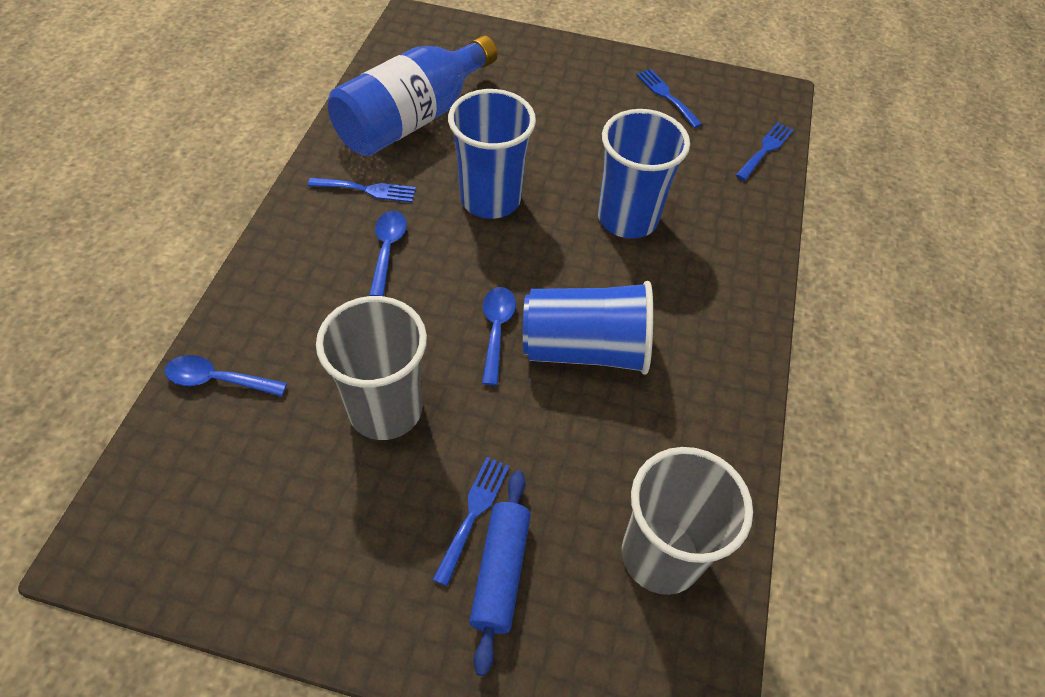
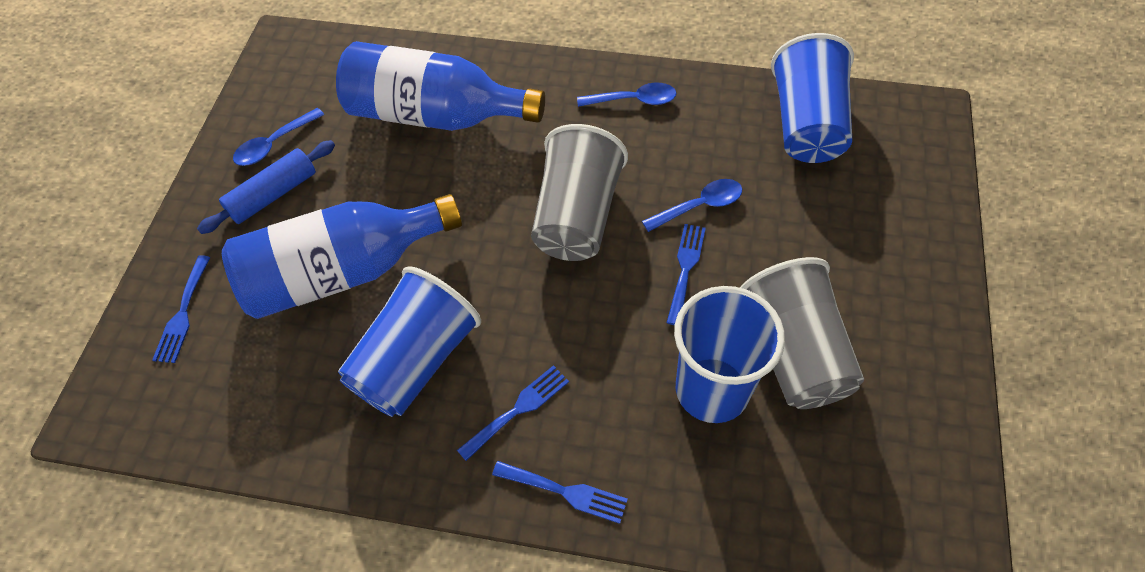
blue bottle: 1 -> 2

